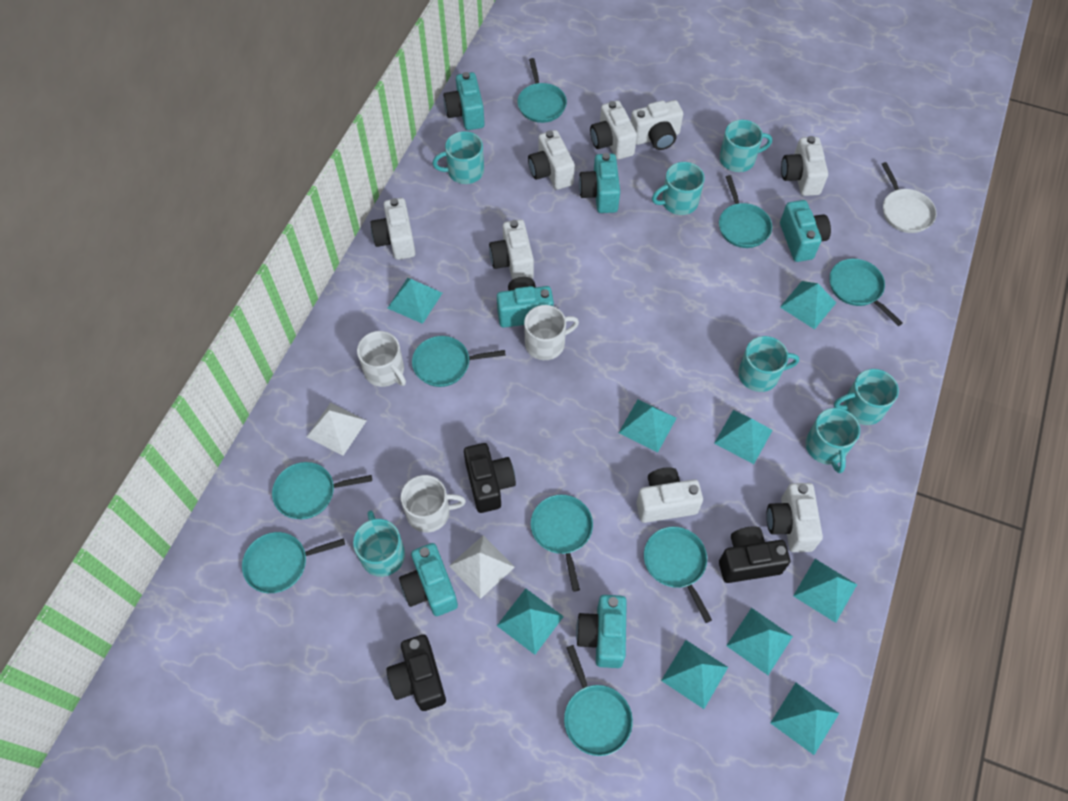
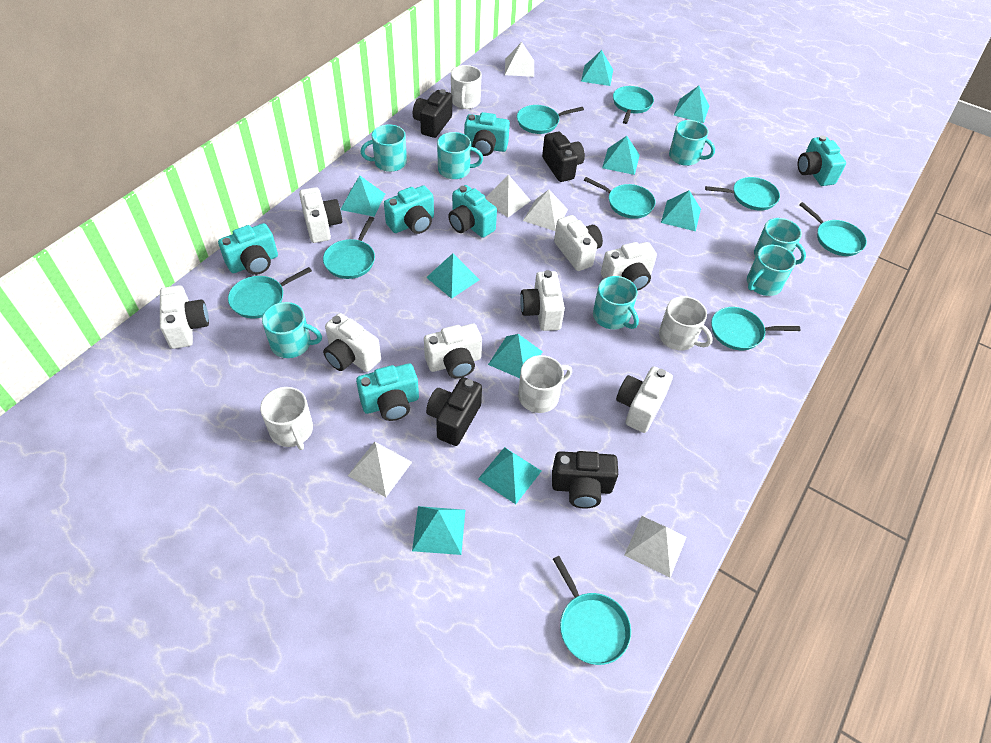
black camera: 3 -> 4
white mug: 3 -> 4
white pan: 1 -> 0
white pyramid: 2 -> 5

